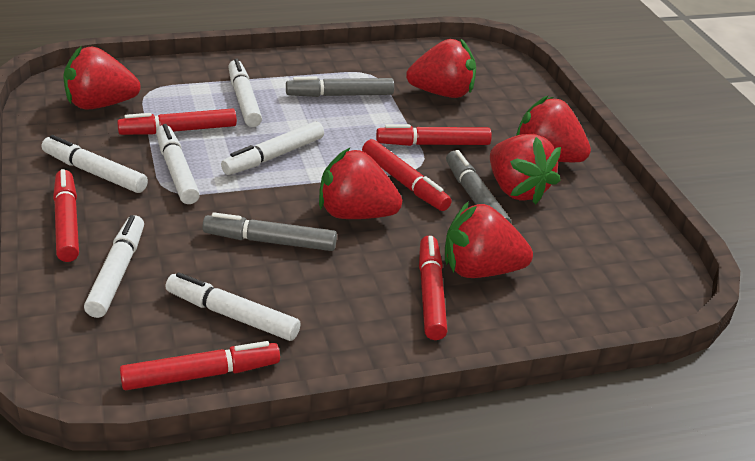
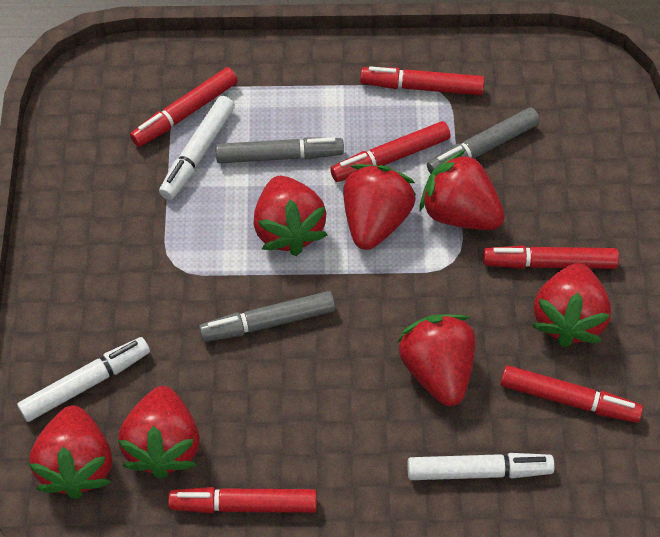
red strawberry: 6 -> 7
white marker: 6 -> 3

